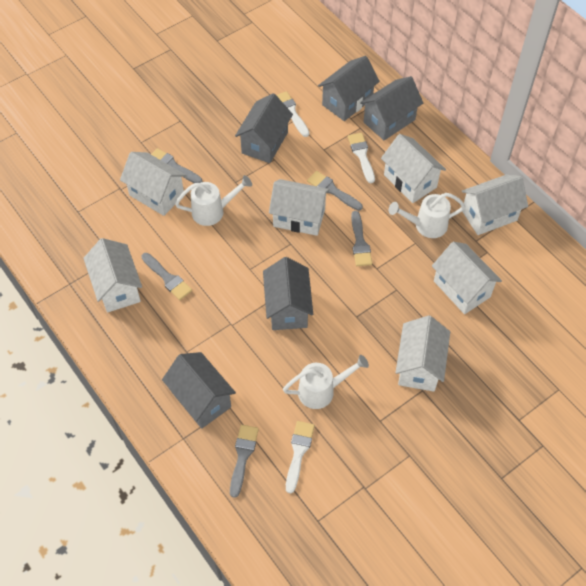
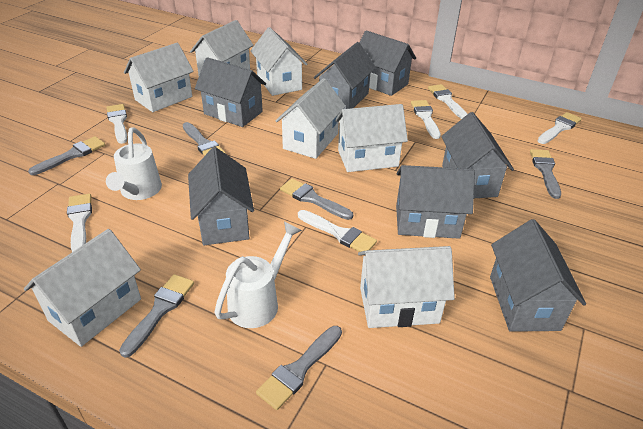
grey brush: 5 -> 6
grey house: 5 -> 7
white brush: 3 -> 6
white watering can: 3 -> 2

